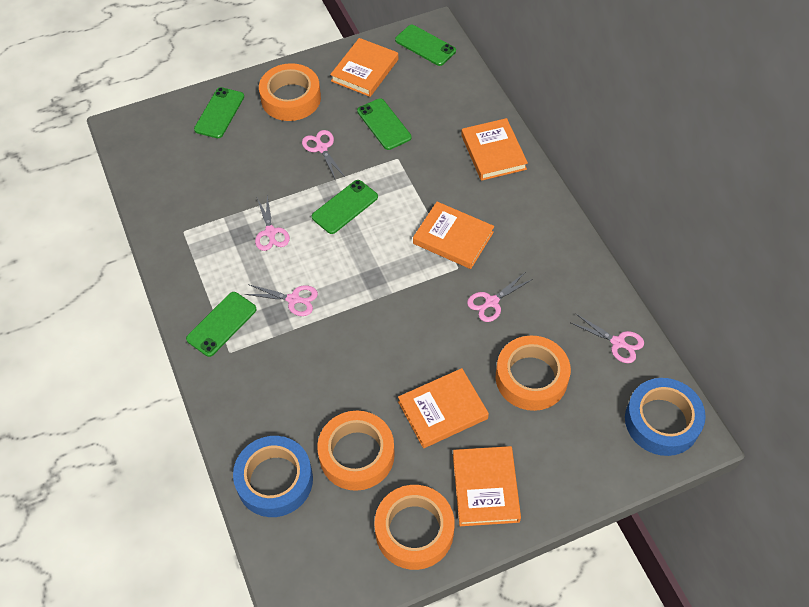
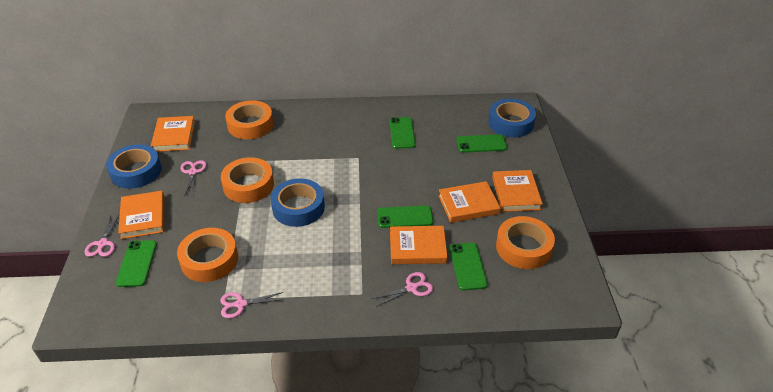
blue tape: 2 -> 3
pink scissors: 5 -> 4

